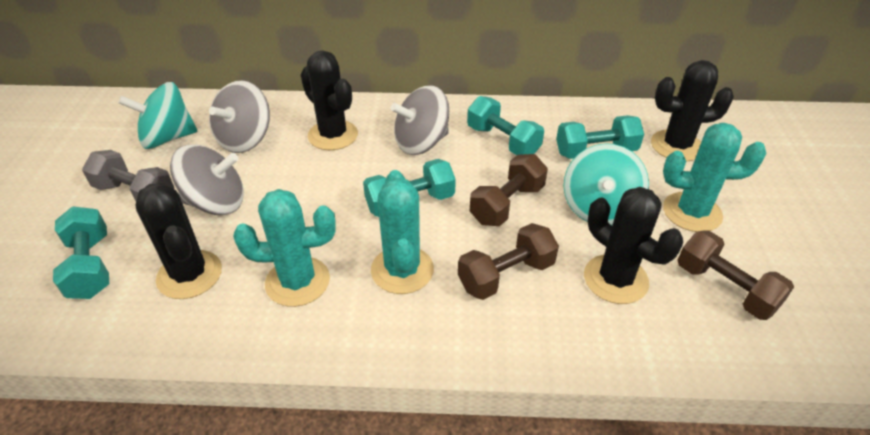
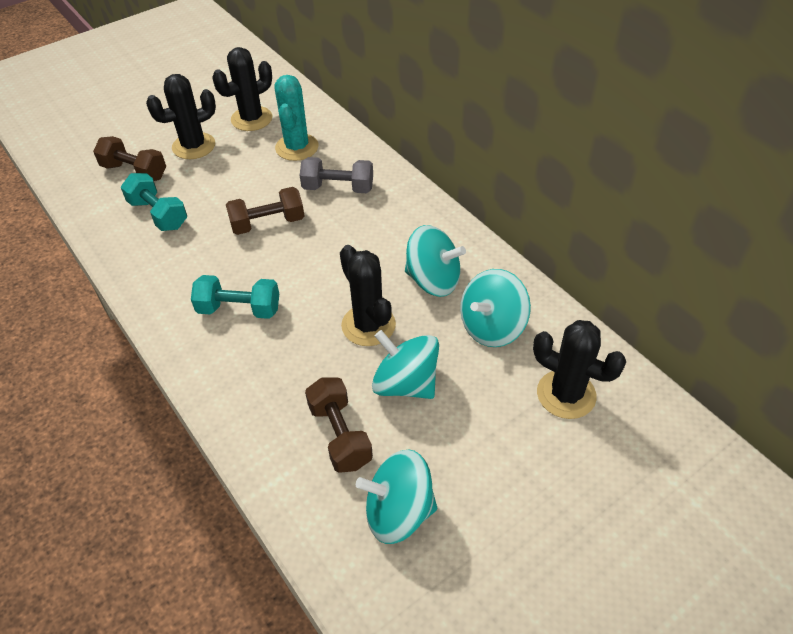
grey spinning top: 3 -> 0
turquoise cactus: 3 -> 1
turquoise dumbbell: 4 -> 2
turquoise spinning top: 2 -> 4

